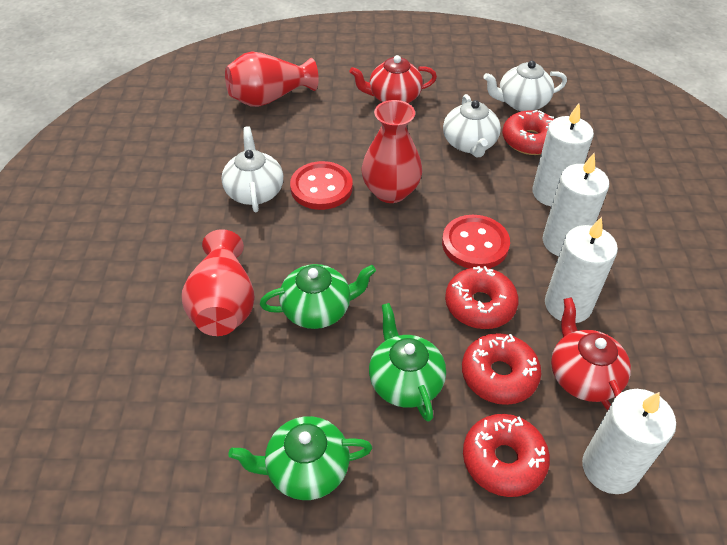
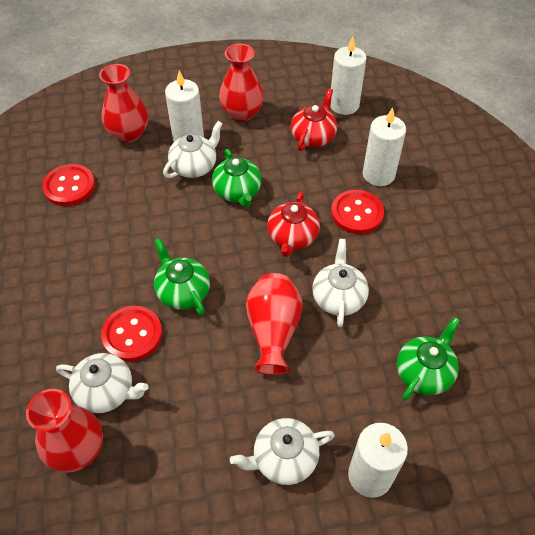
red button: 2 -> 3
red donut: 4 -> 0
red vase: 3 -> 4
white teapot: 3 -> 4

